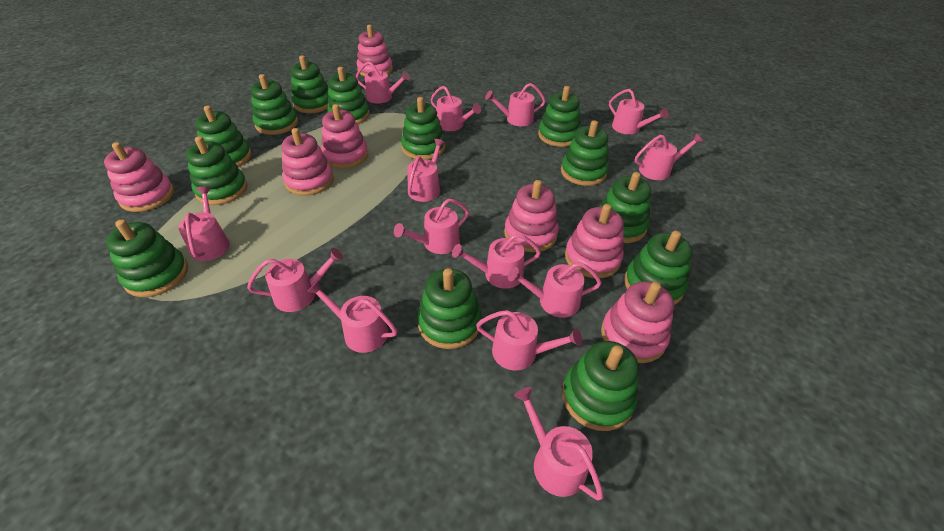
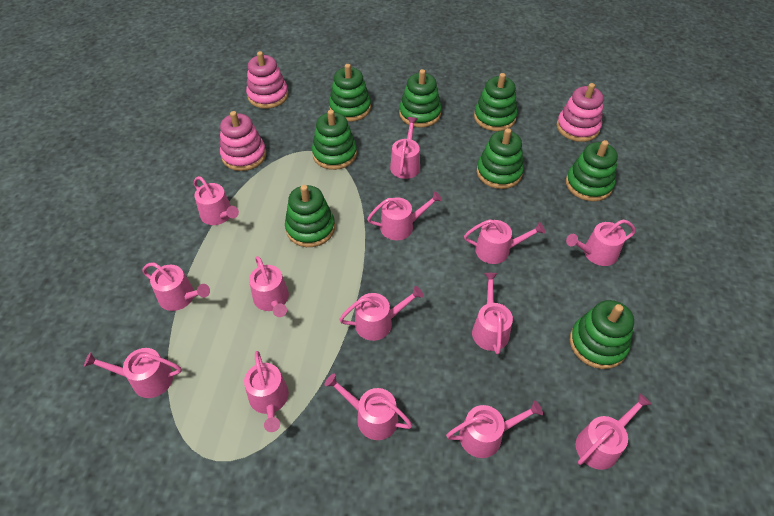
green stacking toy: 13 -> 8
pink stacking toy: 7 -> 3

